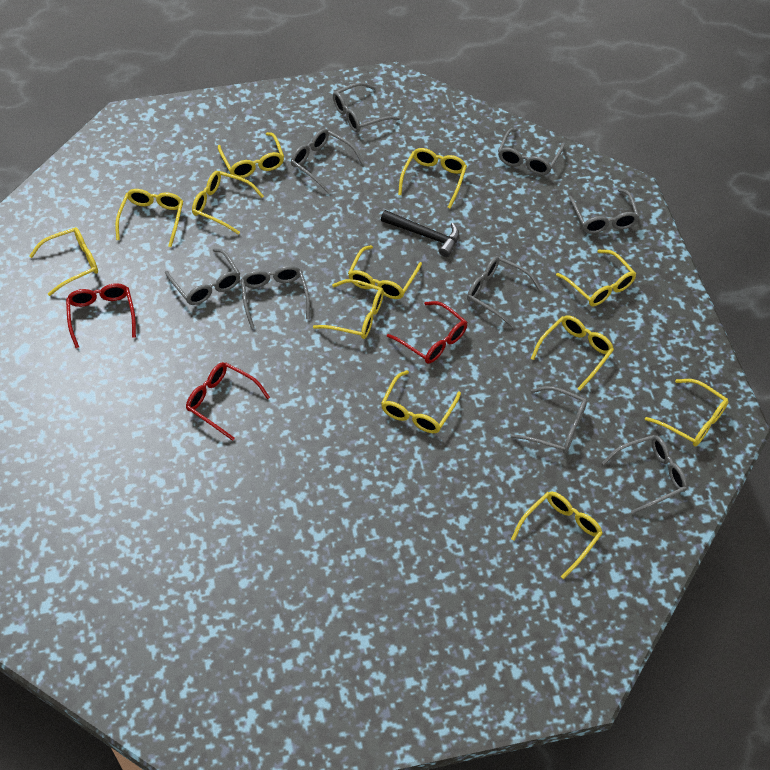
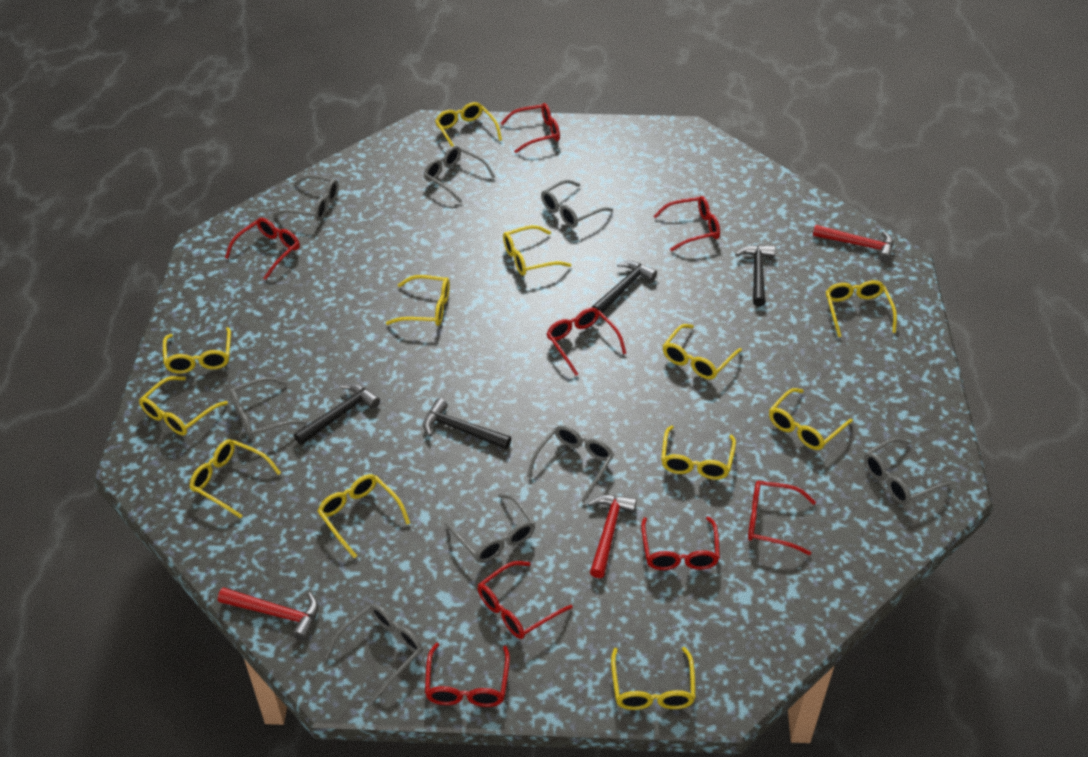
black hammer: 1 -> 4
grey glasses: 9 -> 8
red glasses: 3 -> 8
red hammer: 0 -> 3

